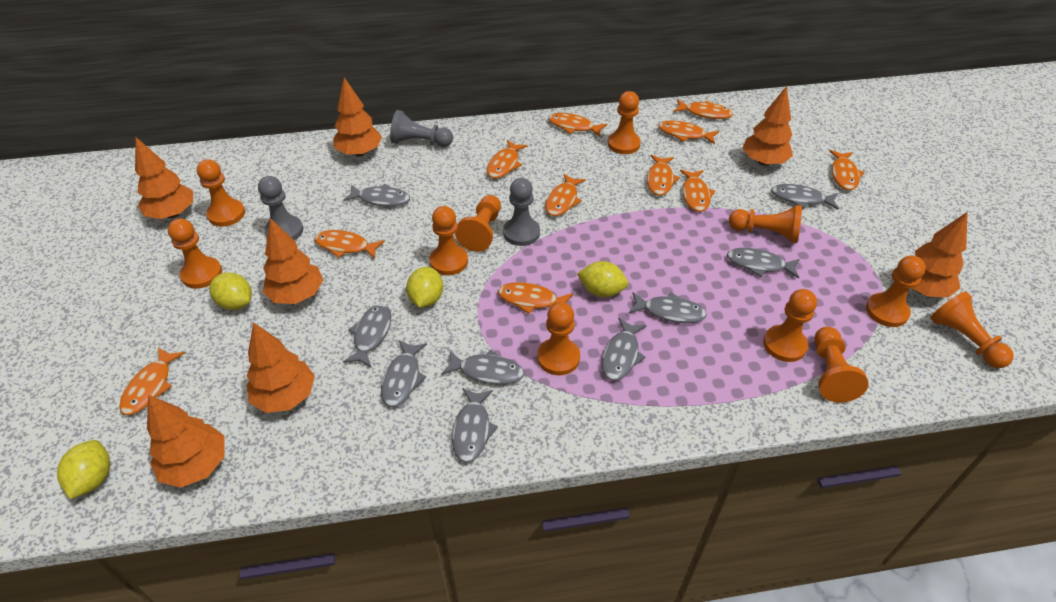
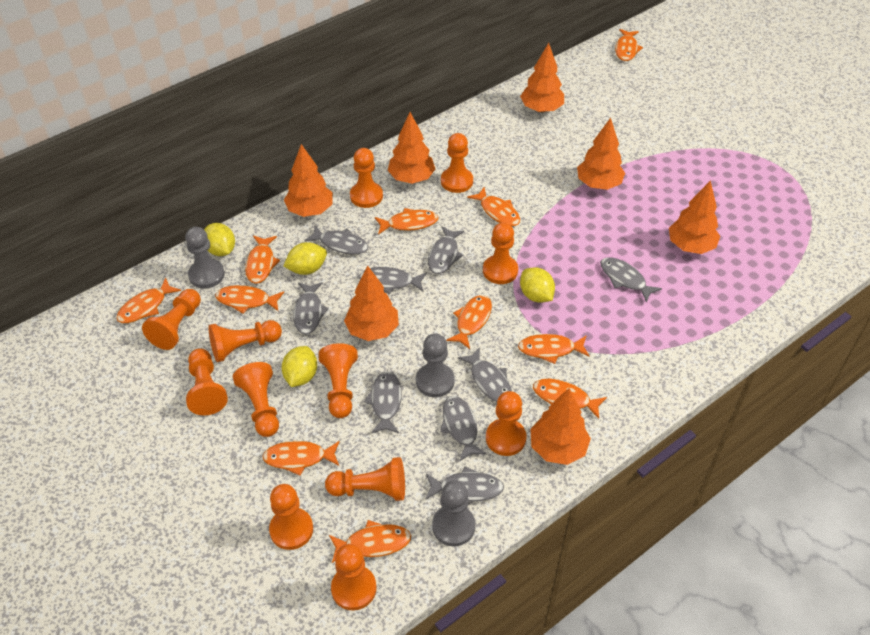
orange pawn: 11 -> 12

